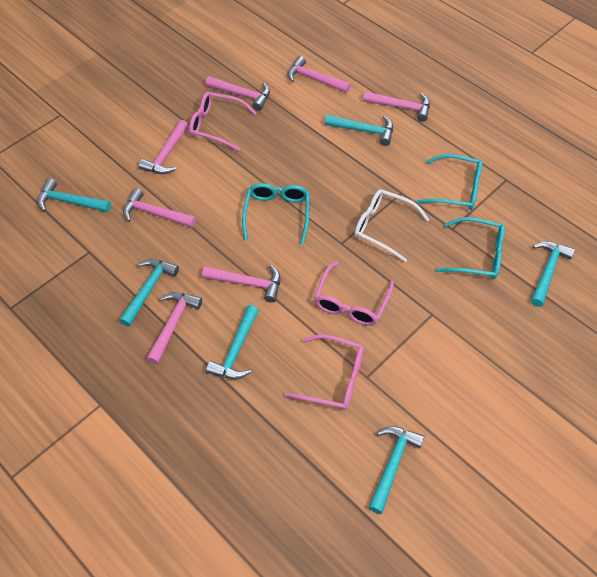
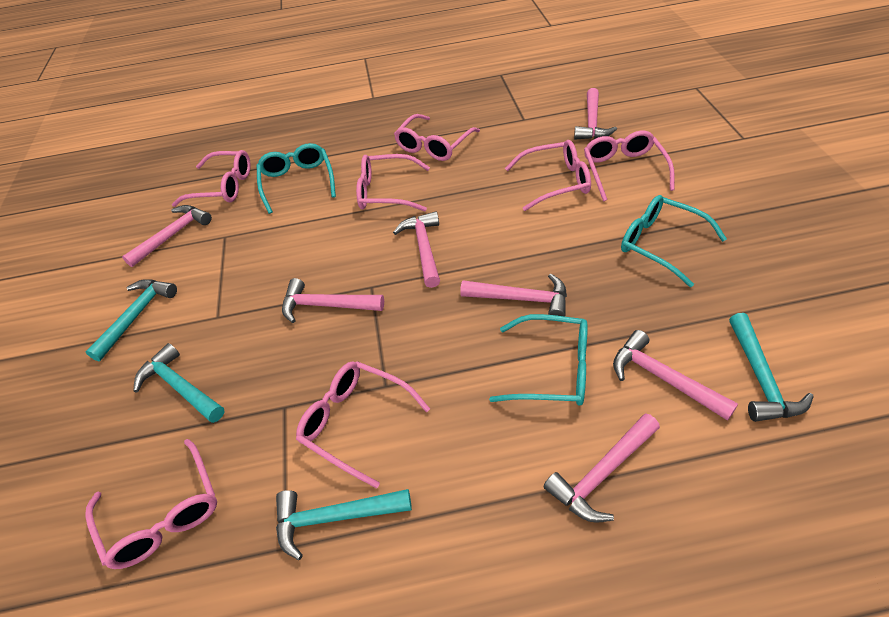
pink glasses: 3 -> 7
turquoise hammer: 6 -> 4
white glasses: 1 -> 0

